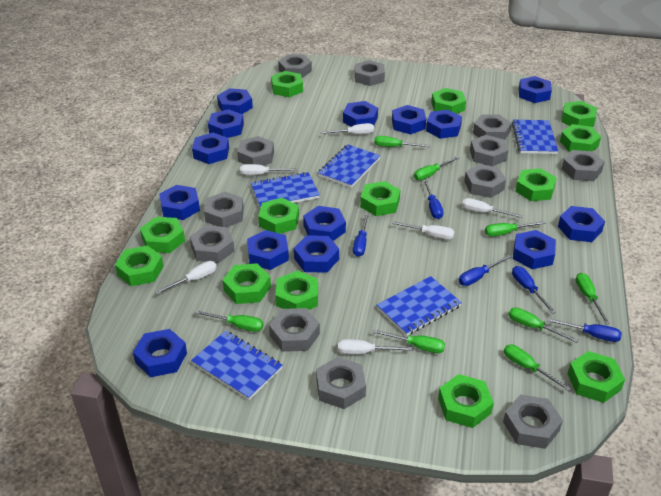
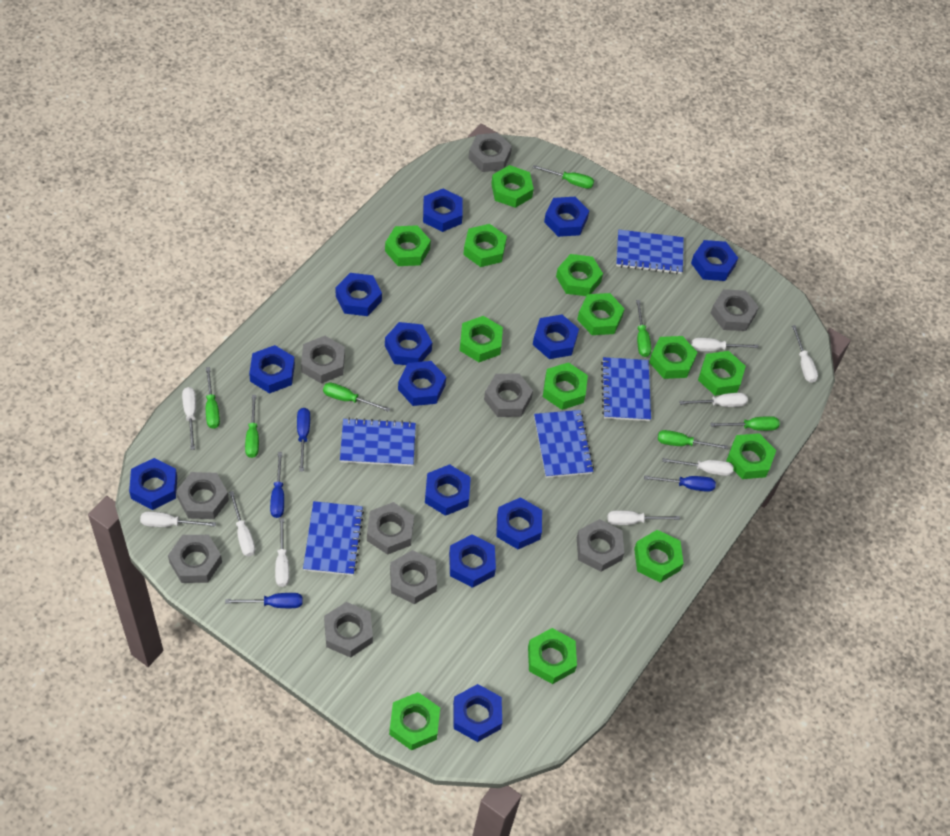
blue nut: 14 -> 13
blue screwdriver: 5 -> 4
green screwdriver: 8 -> 7
grey nut: 12 -> 10
white screwdriver: 6 -> 9

